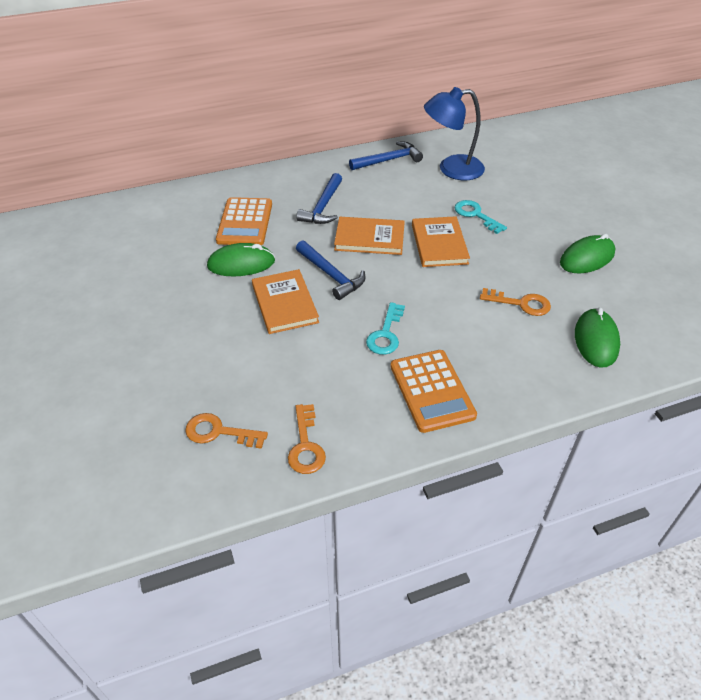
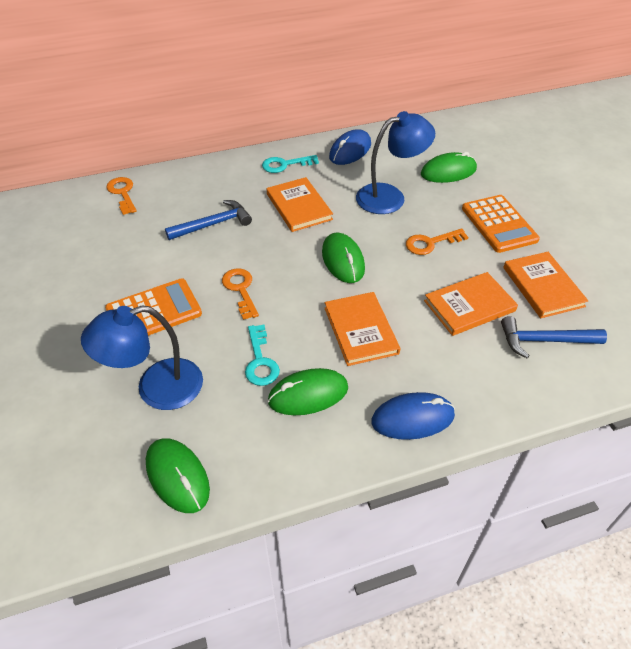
blue hammer: 3 -> 2
blue lamp: 1 -> 2
blue mouse: 0 -> 2
green mouse: 3 -> 4
orange book: 3 -> 4

